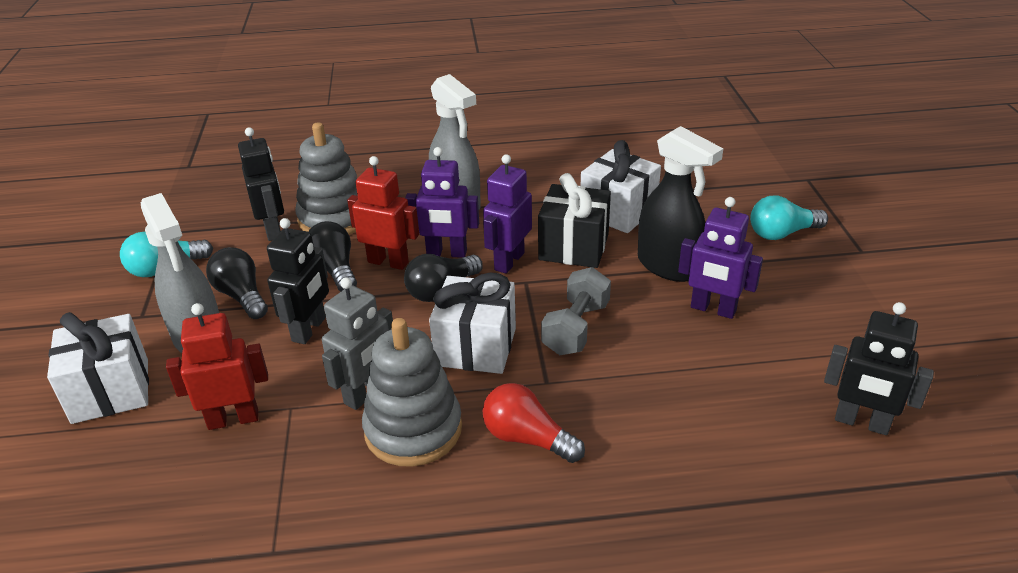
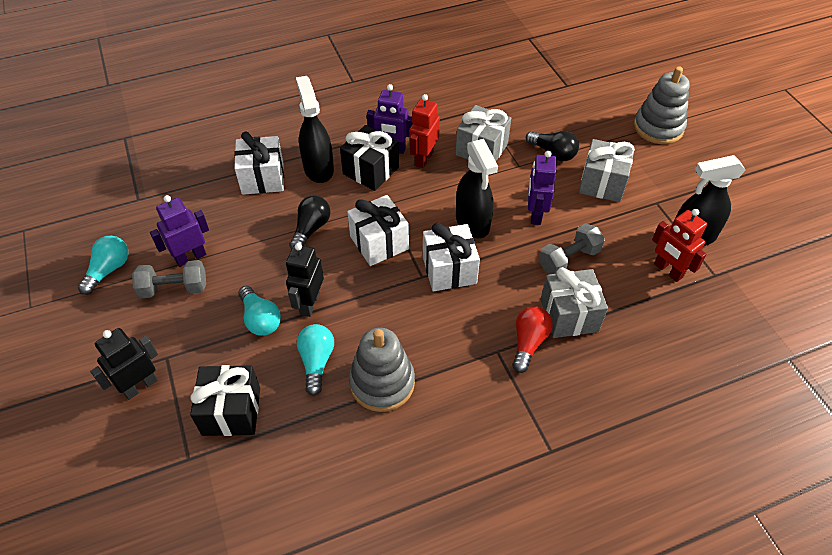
black gift: 1 -> 2
black light bulb: 3 -> 2
black robot: 3 -> 2
black spray bottle: 1 -> 3
grey dumbbell: 1 -> 2
grey gift: 0 -> 3
grey robot: 1 -> 0
grey spray bottle: 2 -> 0
turquoise light bulb: 2 -> 3

